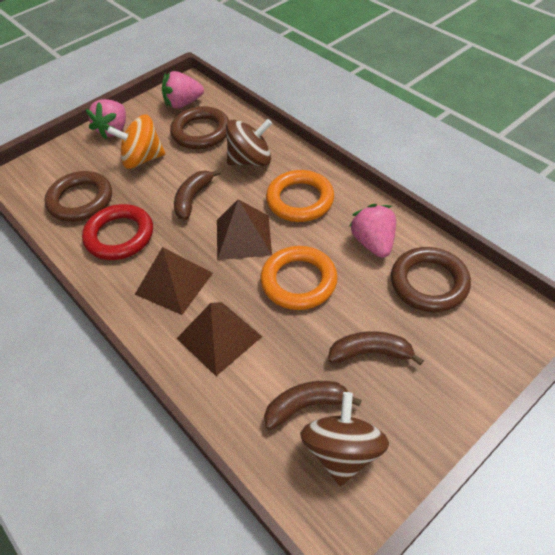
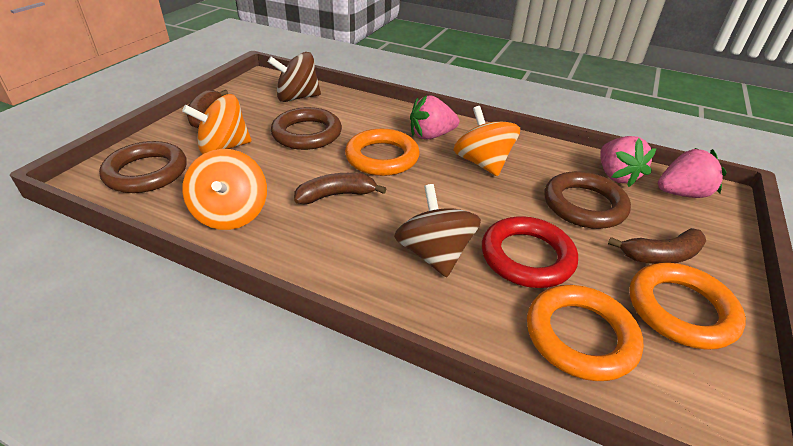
brown pyramid: 3 -> 0
orange ring: 2 -> 3
orange spinning top: 1 -> 3

